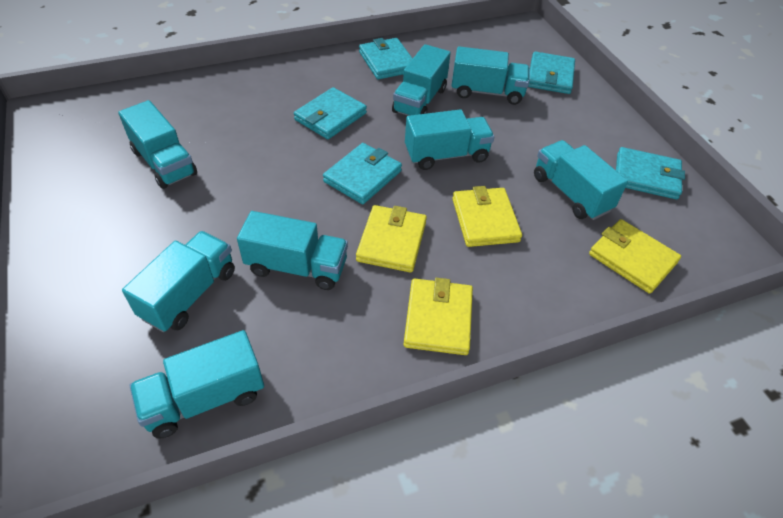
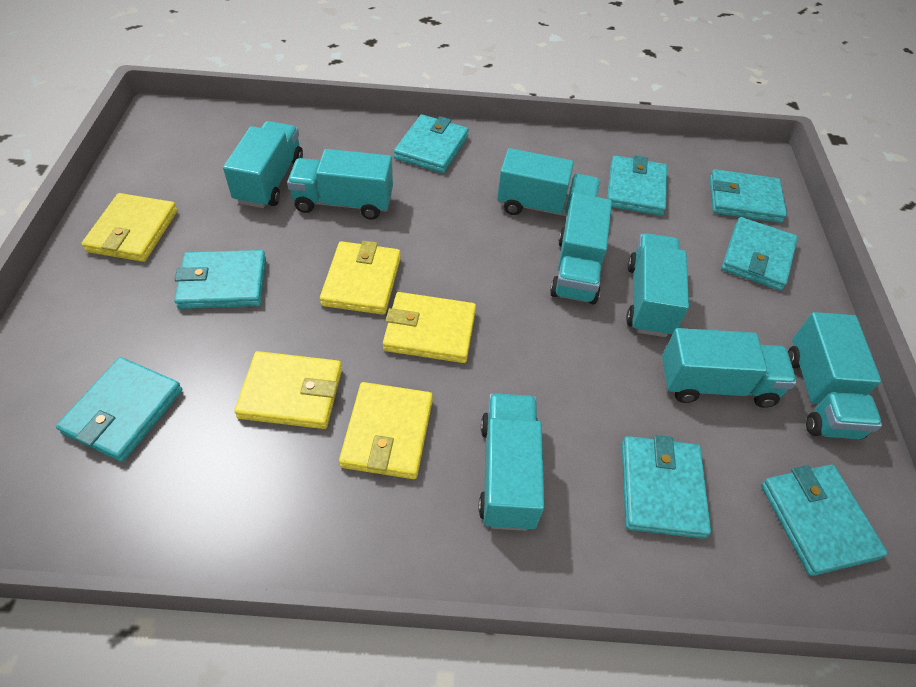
turquoise wallet: 5 -> 8
yellow wallet: 4 -> 5

